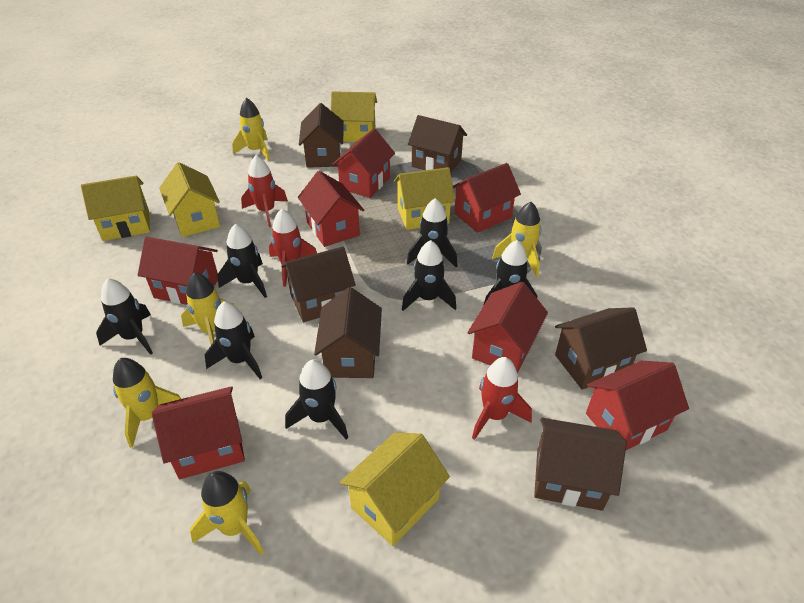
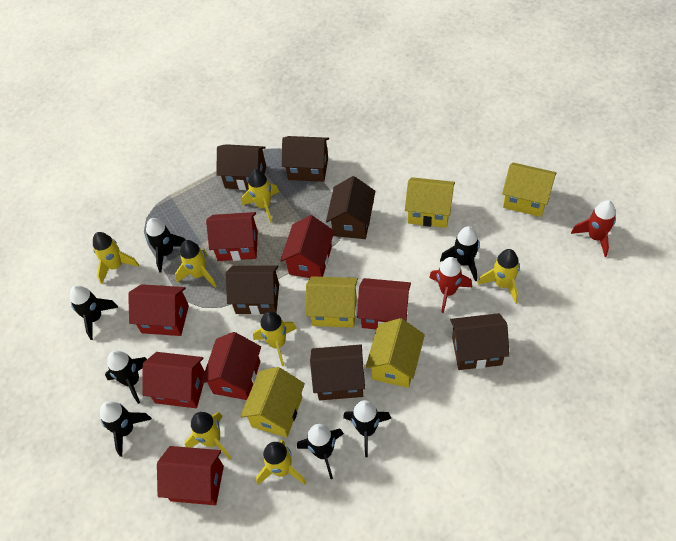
red rocket: 3 -> 2
yellow rocket: 5 -> 7

